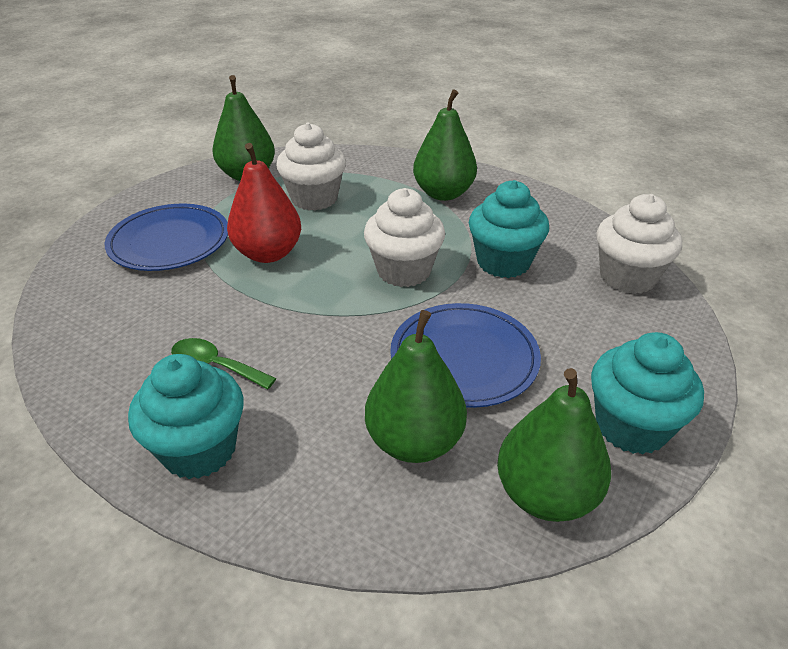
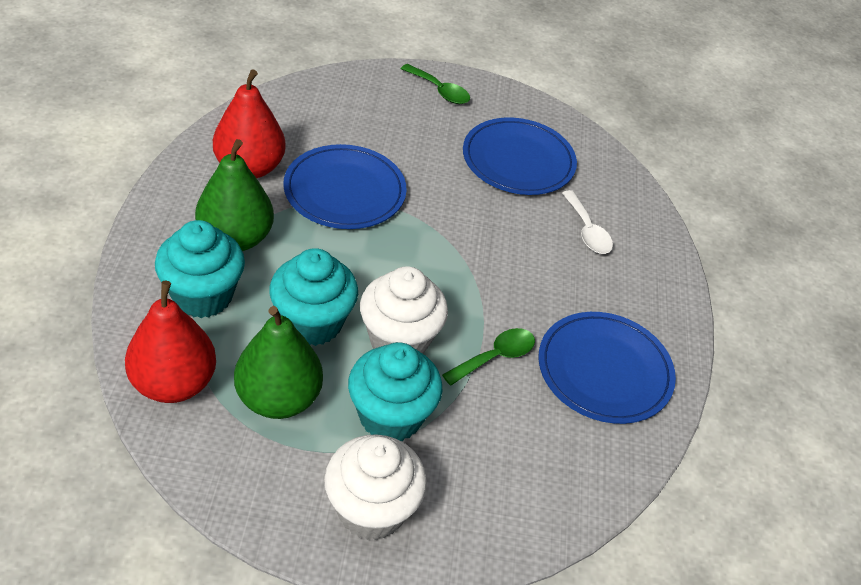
blue plate: 2 -> 3
green pear: 4 -> 2
green spoon: 1 -> 2
red pear: 1 -> 2
white cupcake: 3 -> 2
white spoon: 0 -> 1

